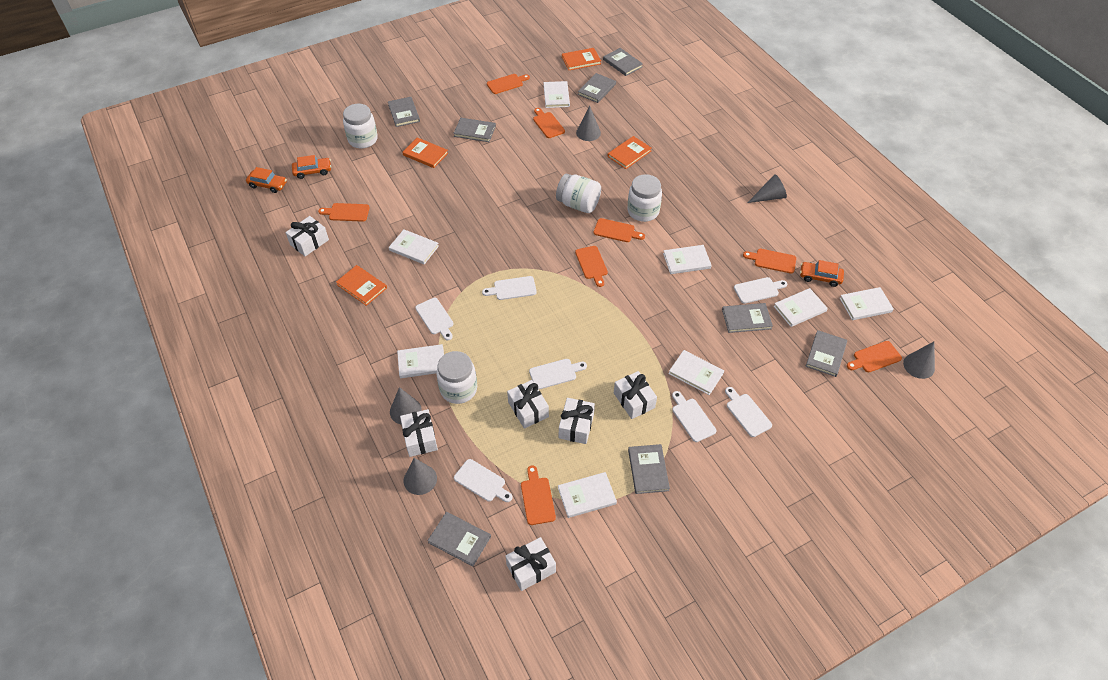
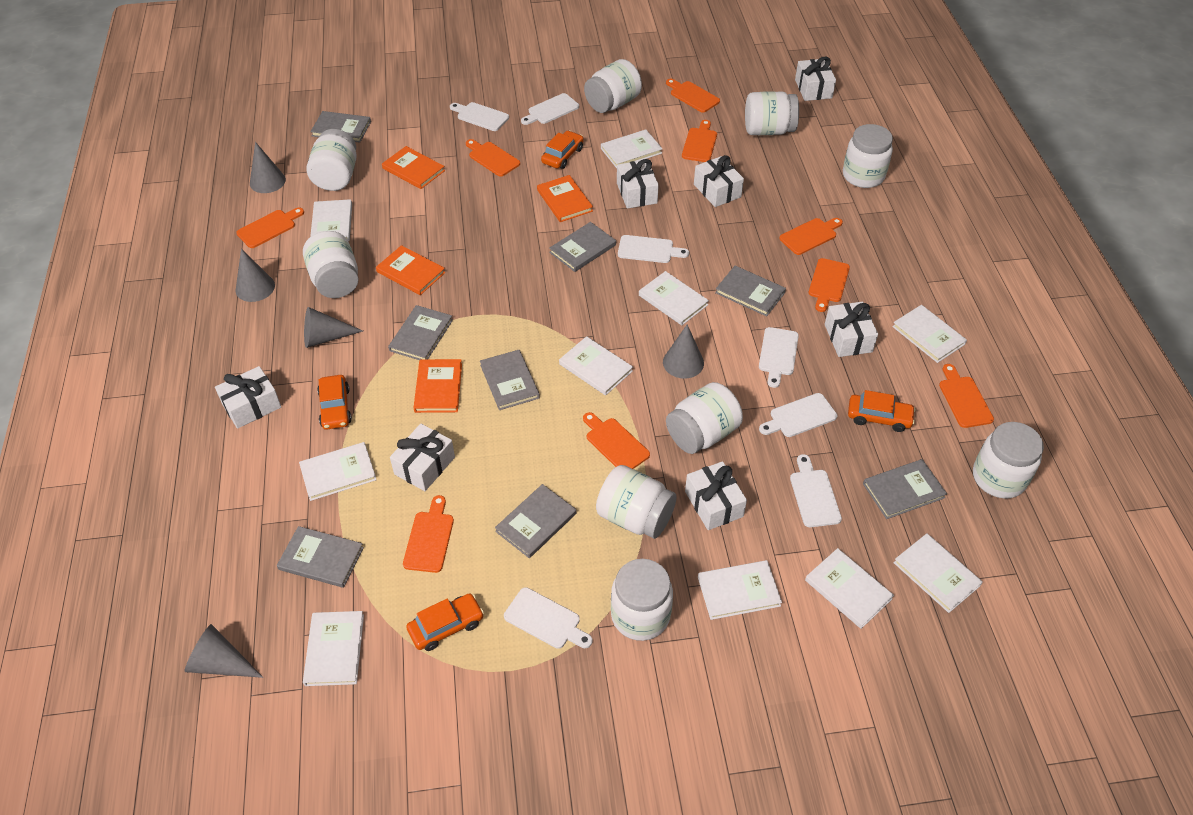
orange car: 3 -> 4
orange cutting board: 8 -> 9
white book: 8 -> 10
white gift: 6 -> 7
white jar: 4 -> 9

